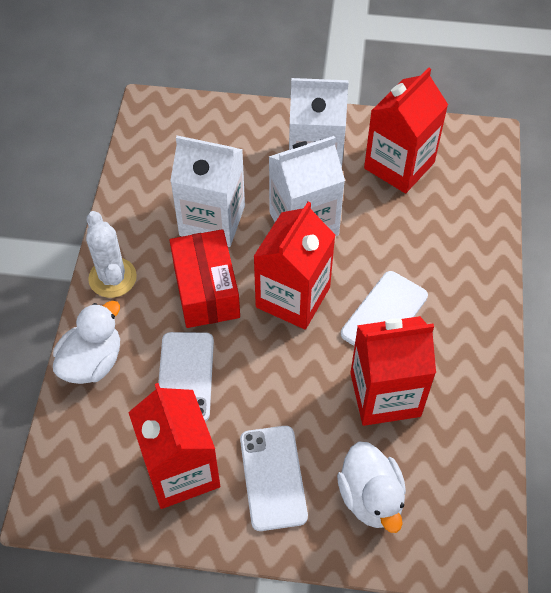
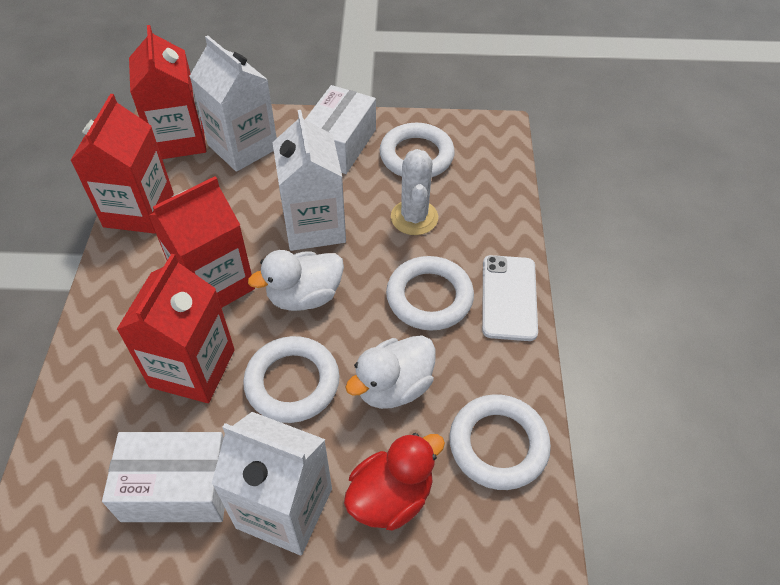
red box: 1 -> 0
red duck: 0 -> 1
white box: 0 -> 2
white phone: 3 -> 1
white ring: 0 -> 4

